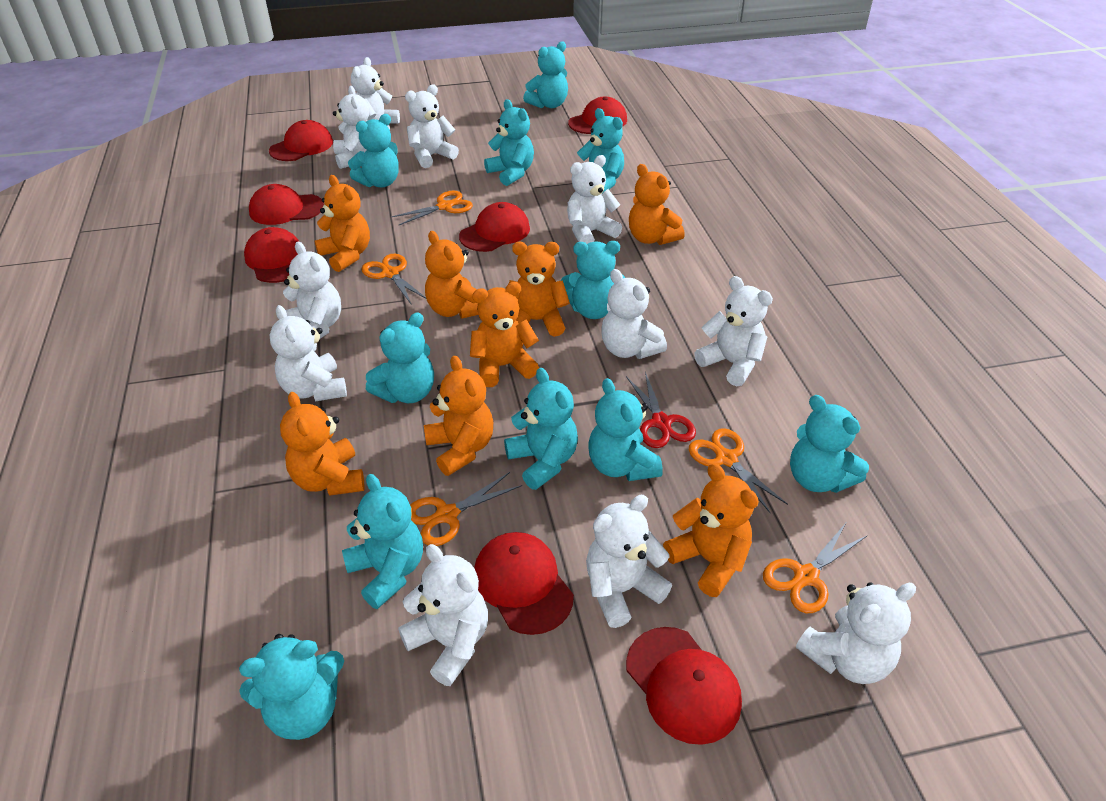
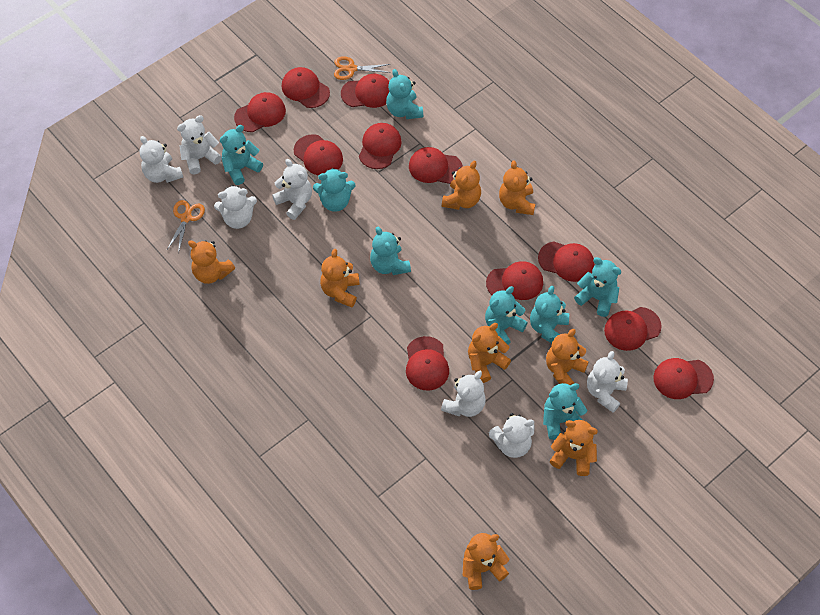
orange scissors: 5 -> 2
red cap: 7 -> 11
red scissors: 1 -> 0
turquoise teddy bear: 11 -> 8
white teddy bear: 11 -> 7

